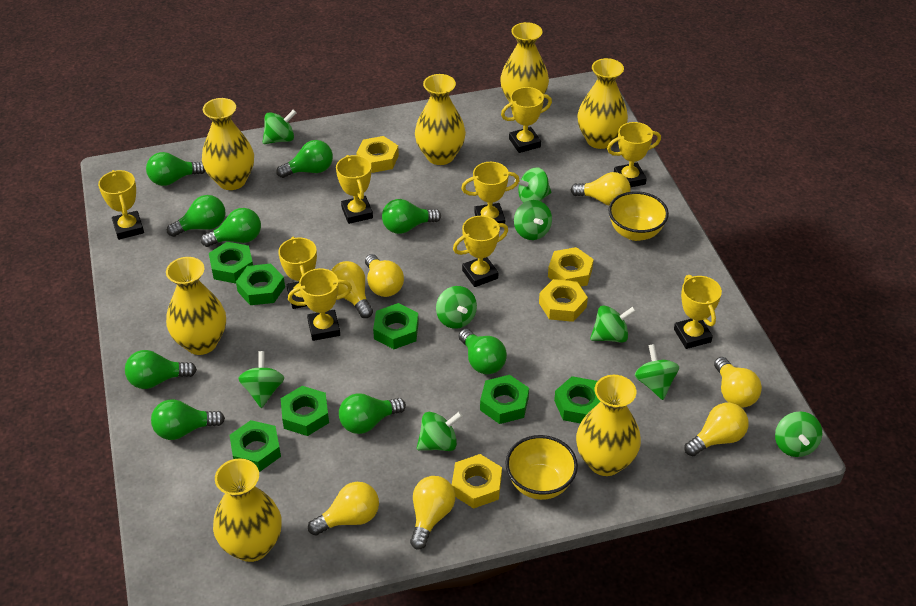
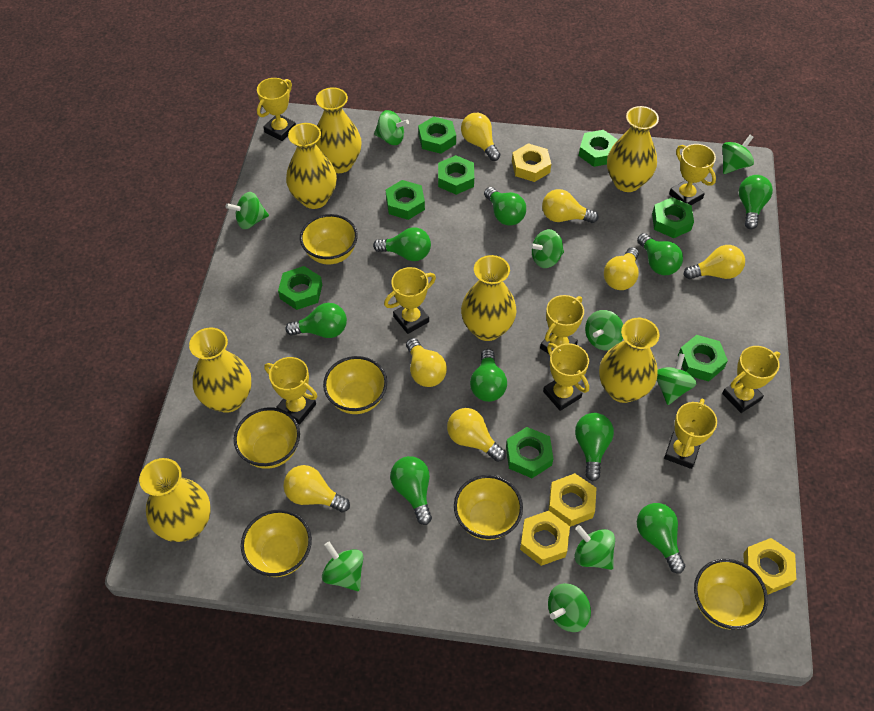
green nut: 7 -> 8
yellow bowl: 2 -> 6
yellow trophy: 9 -> 8

